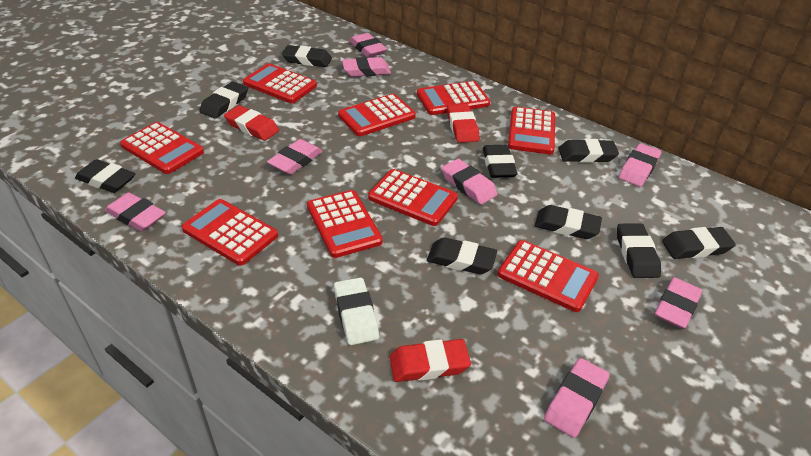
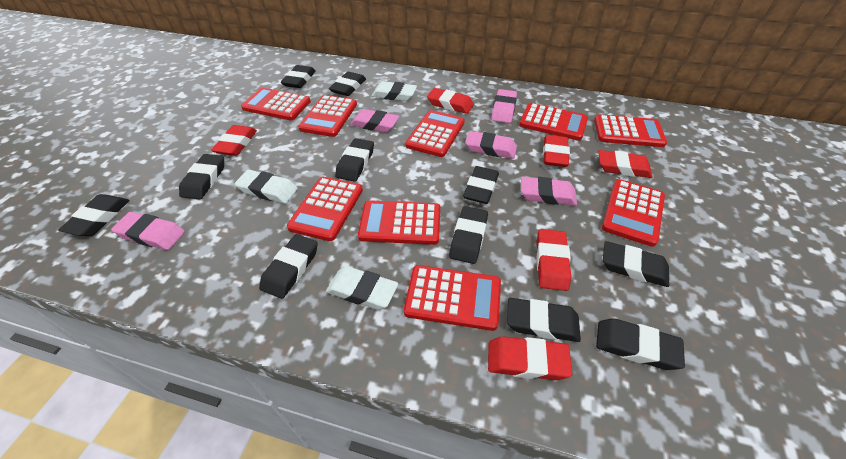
black eraser: 9 -> 11
pink eraser: 8 -> 5
red eraser: 3 -> 6
white eraser: 1 -> 3

